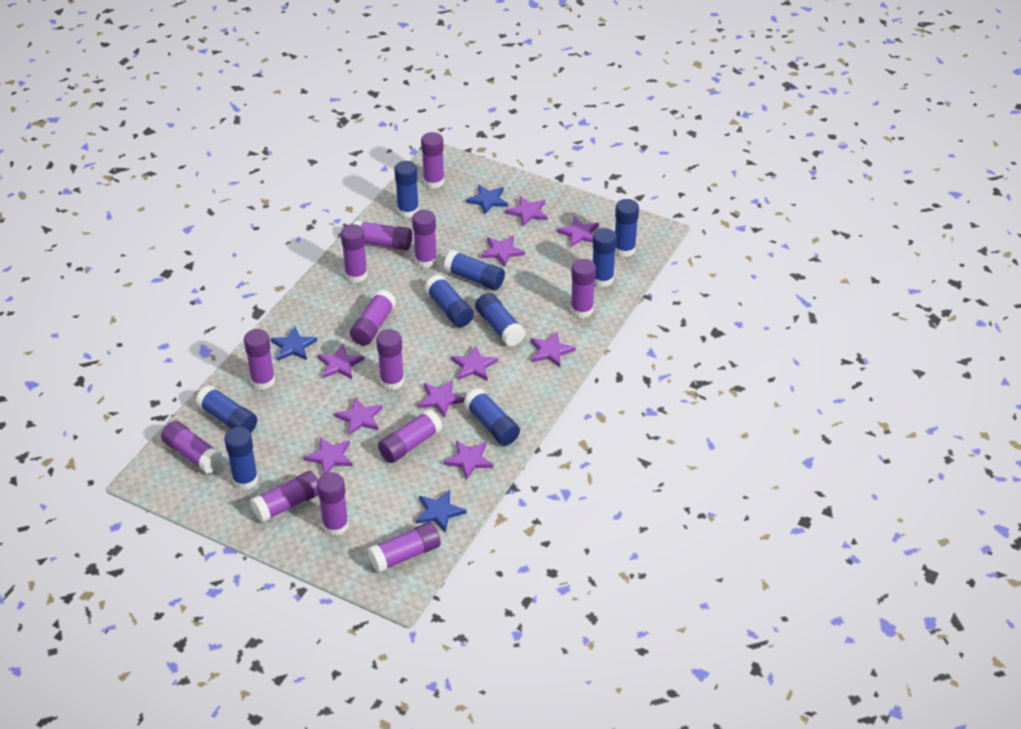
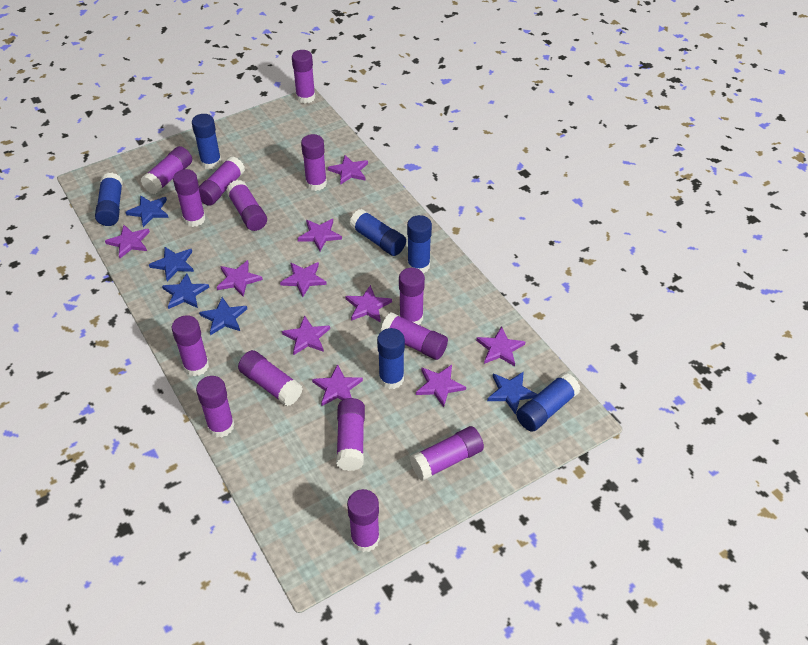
blue glue stick: 9 -> 6
blue star: 3 -> 5
purple glue stick: 13 -> 14

